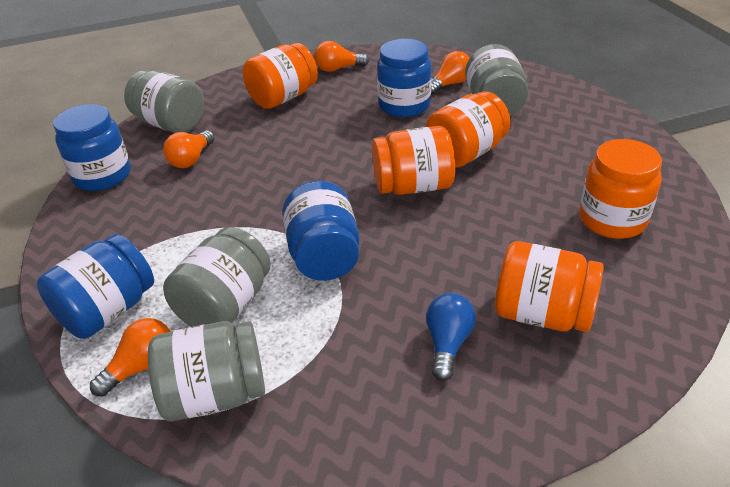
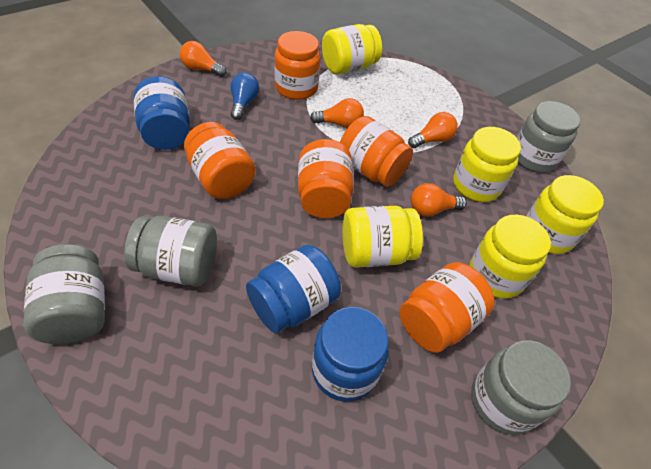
blue jar: 4 -> 3
yellow jar: 0 -> 5

